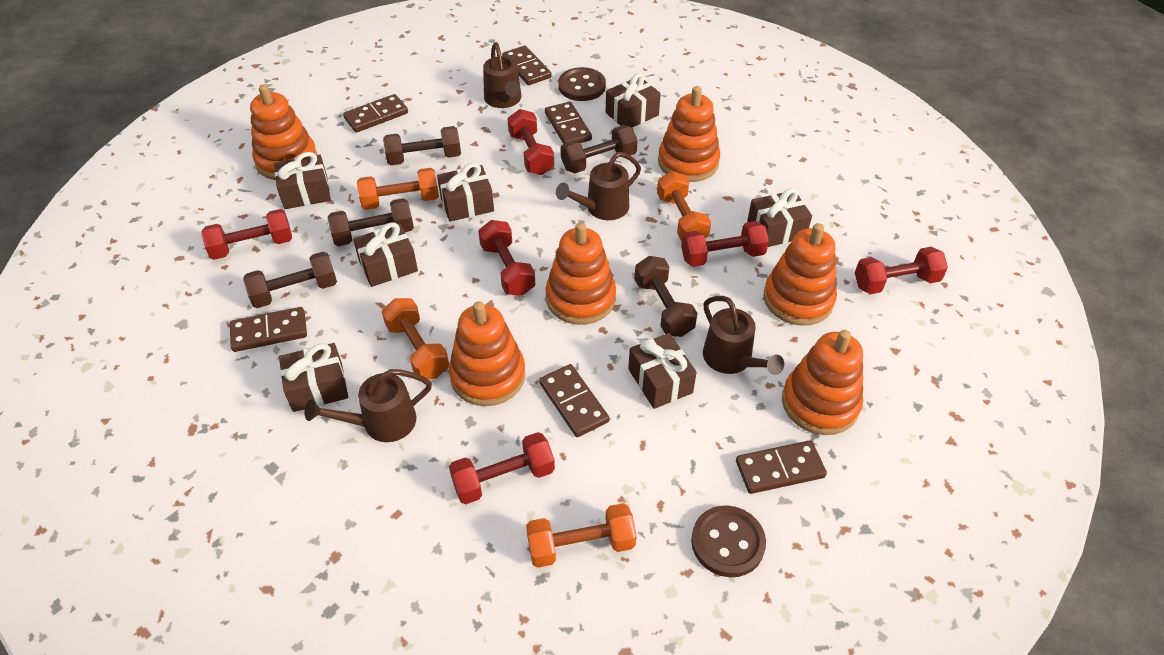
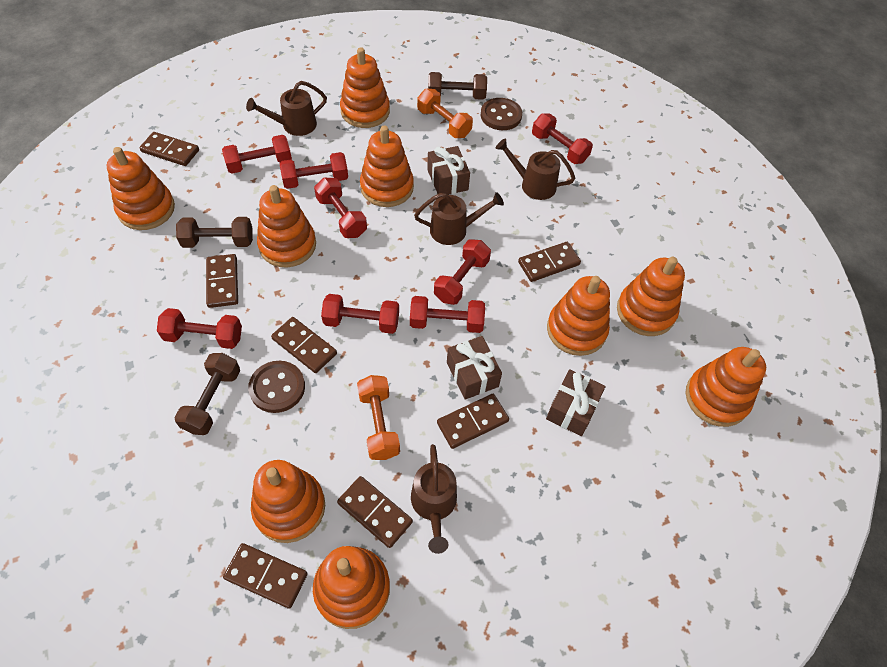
brown domino: 6 -> 7
brown dumbbell: 5 -> 3
brown gift: 7 -> 3
orange dumbbell: 4 -> 2
orange stacking toy: 6 -> 9
red dumbbell: 6 -> 8

